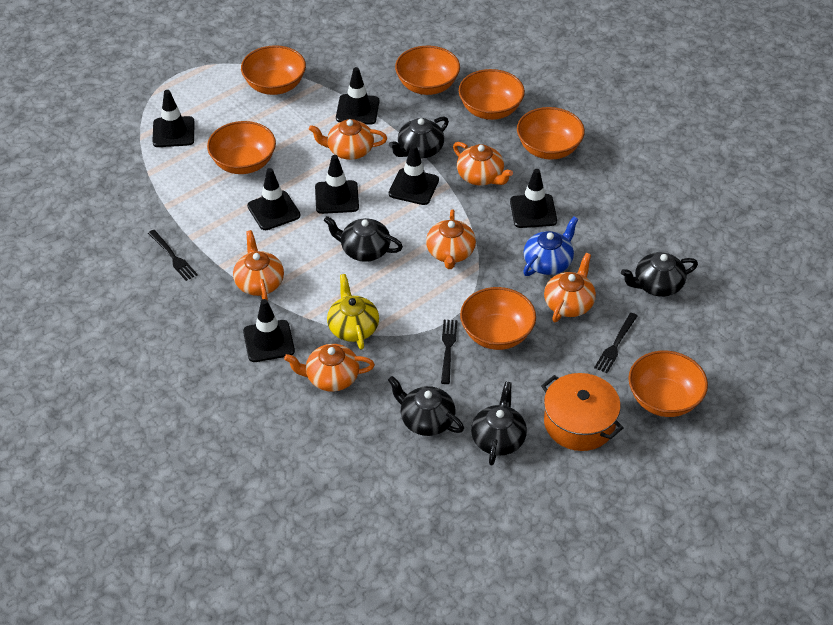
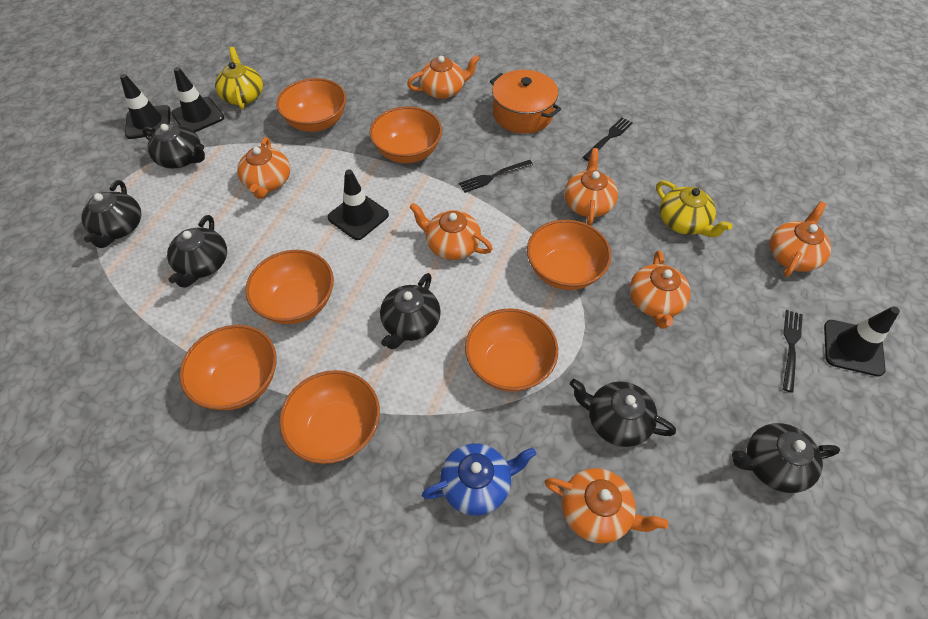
black teapot: 5 -> 6
black traffic cone: 7 -> 4
orange teapot: 6 -> 7
yellow teapot: 1 -> 2

